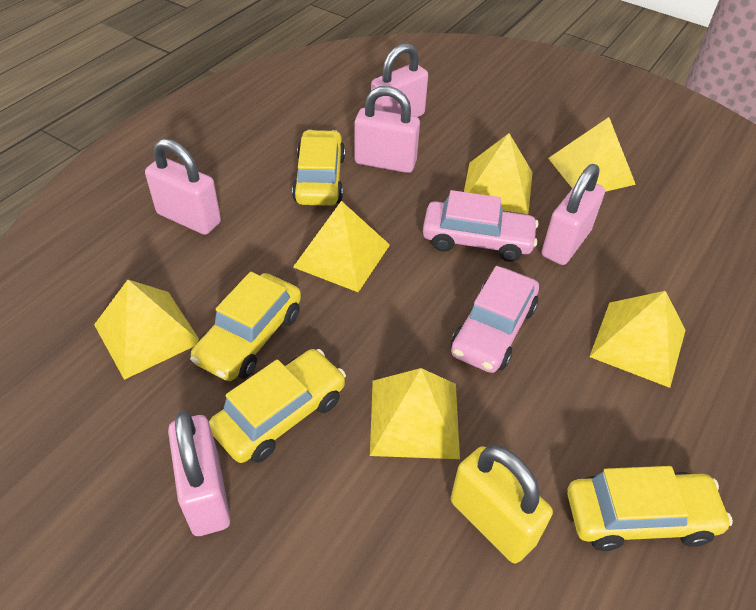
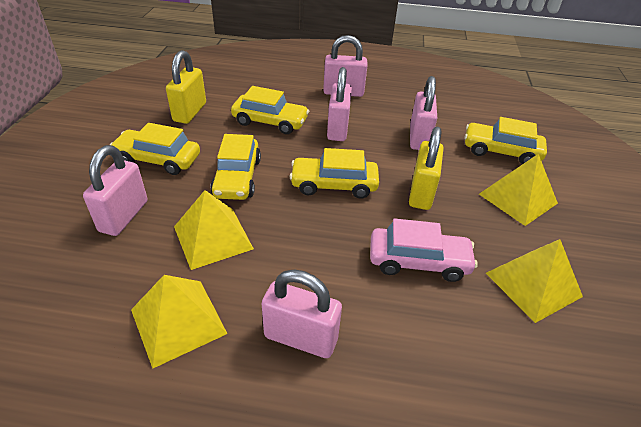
pink car: 2 -> 1
yellow car: 4 -> 5
yellow padlock: 1 -> 2
yellow pyramid: 6 -> 4

